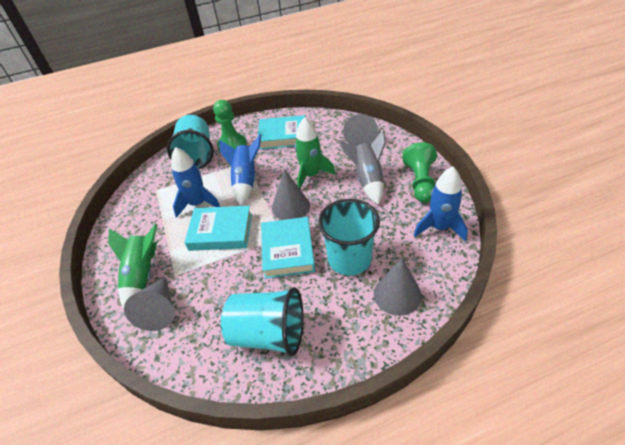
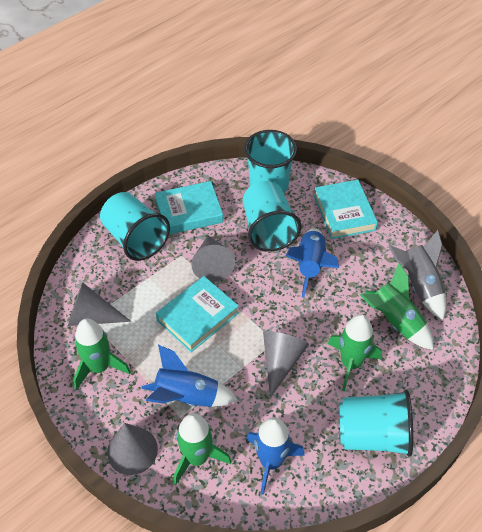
green pawn: 2 -> 0
green rocket: 2 -> 4
turquoise cup: 3 -> 4

